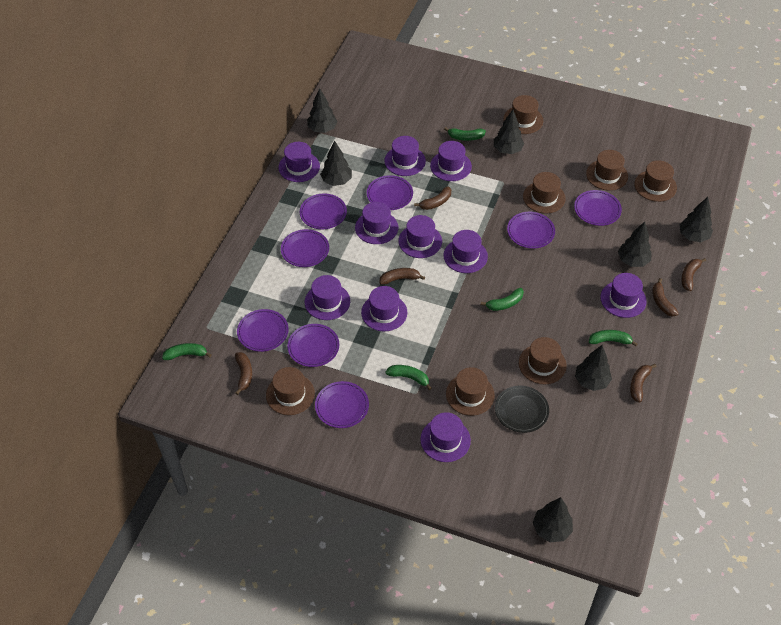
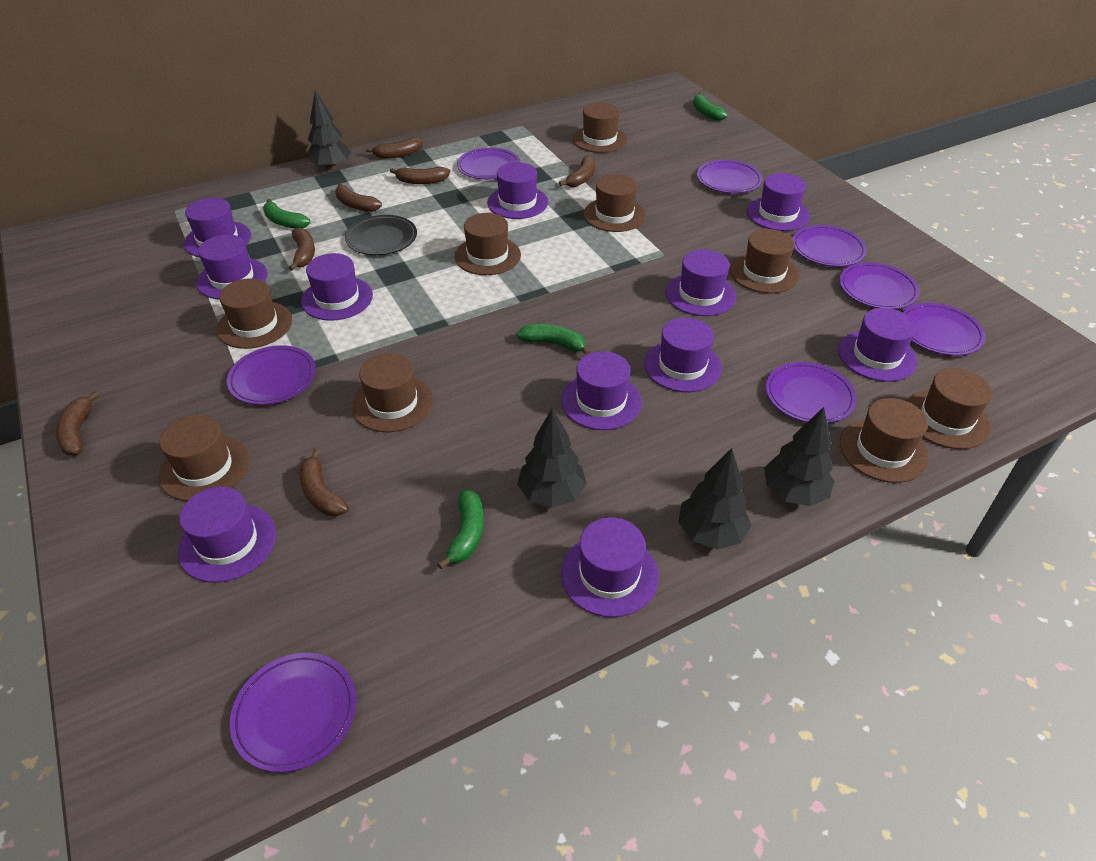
black tree: 7 -> 4
brown banana: 6 -> 7
brown hat: 7 -> 9
green banana: 5 -> 4
purple hat: 10 -> 11

